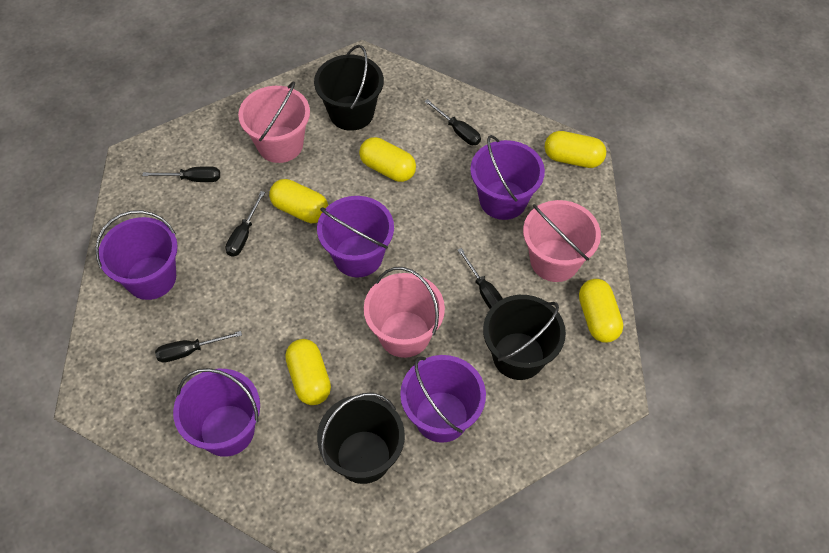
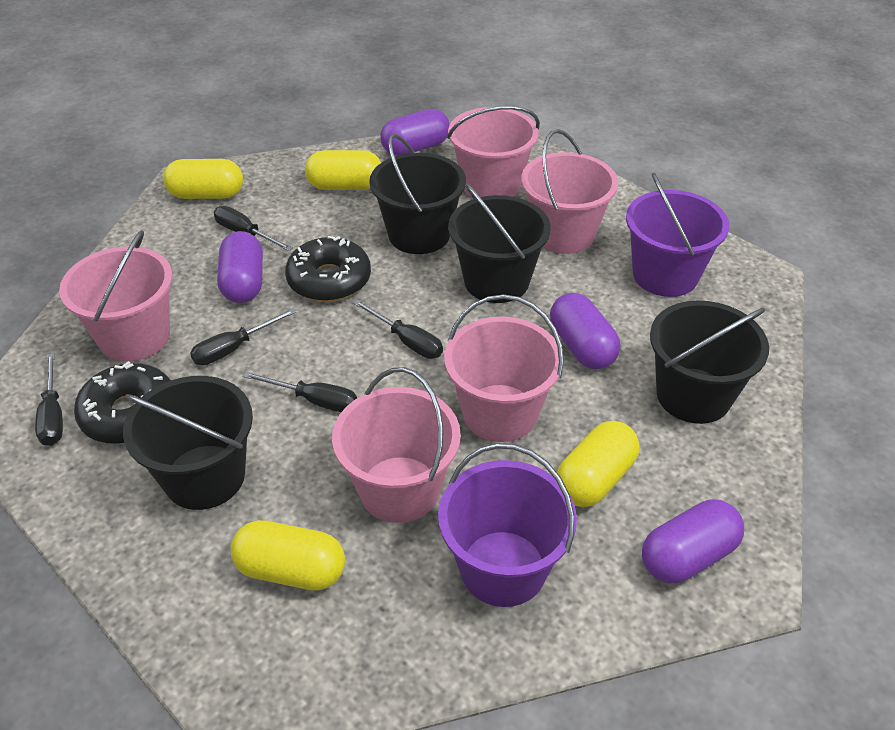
black bucket: 3 -> 4
black donut: 0 -> 2
pink bucket: 3 -> 5
purple bucket: 5 -> 2
purple capsule: 0 -> 4
yellow capsule: 5 -> 4

